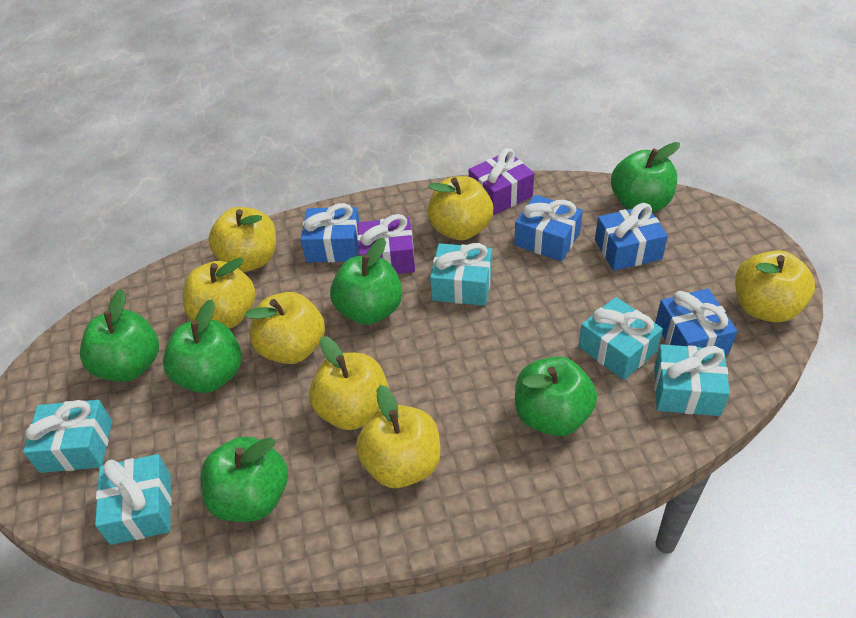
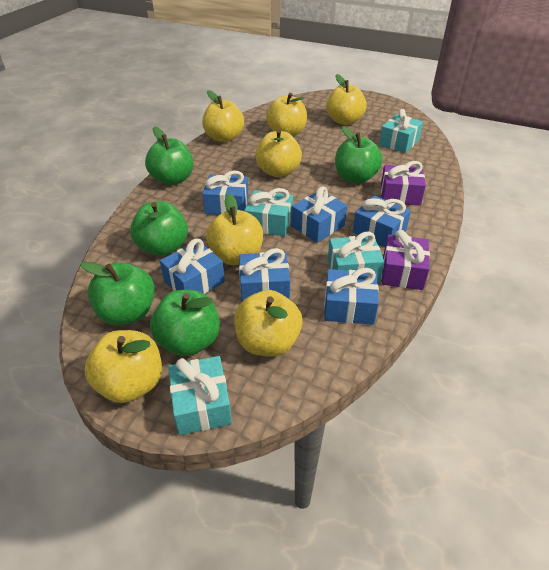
blue gift: 4 -> 6
green apple: 6 -> 5
turquoise gift: 5 -> 4

